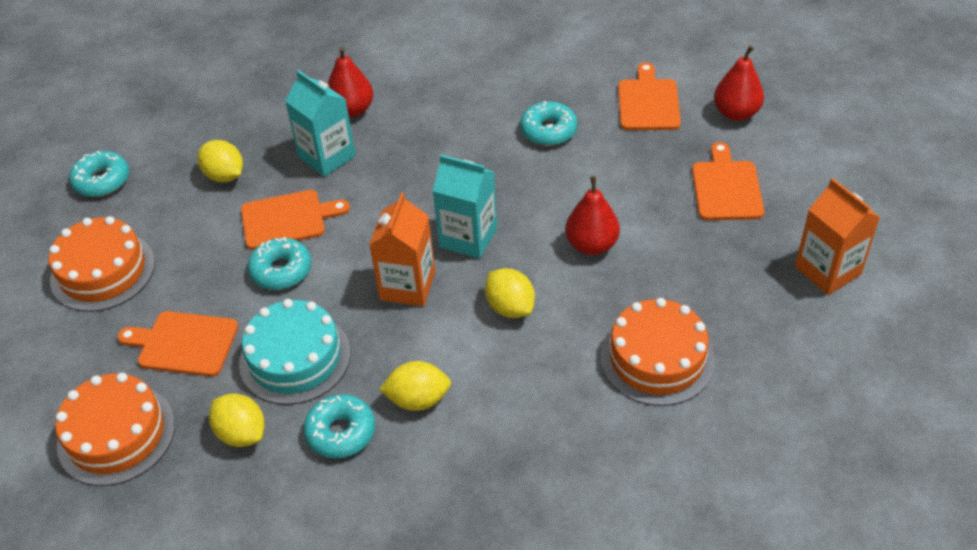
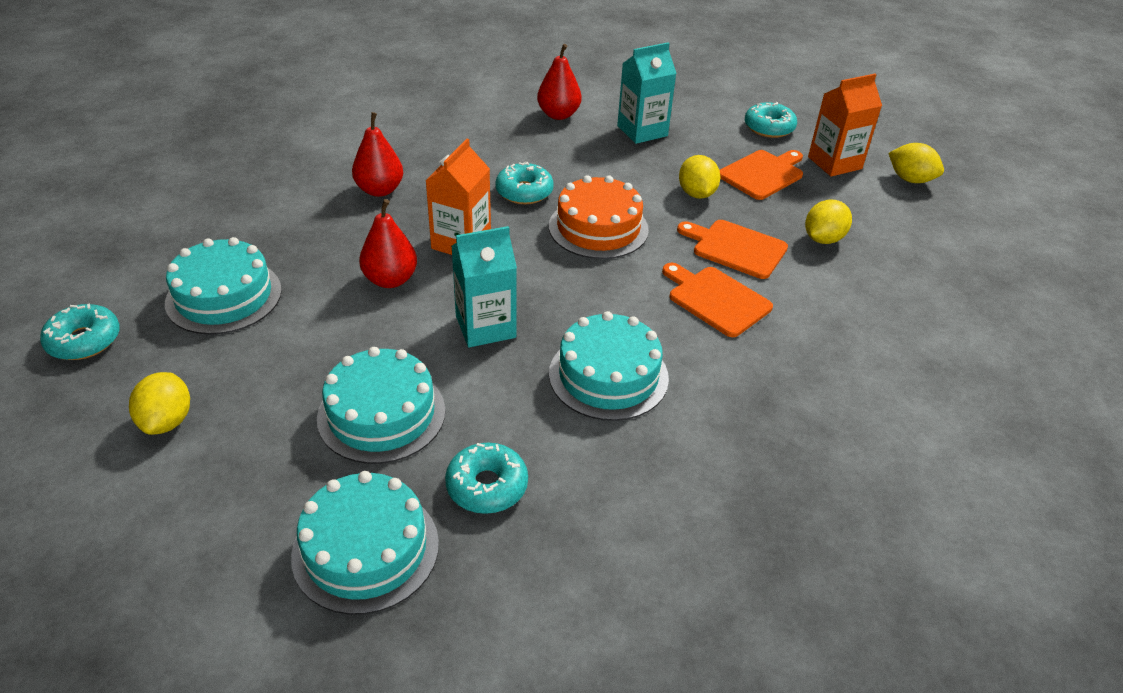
orange cake: 3 -> 1
orange cutting board: 4 -> 3
turquoise cake: 1 -> 4

